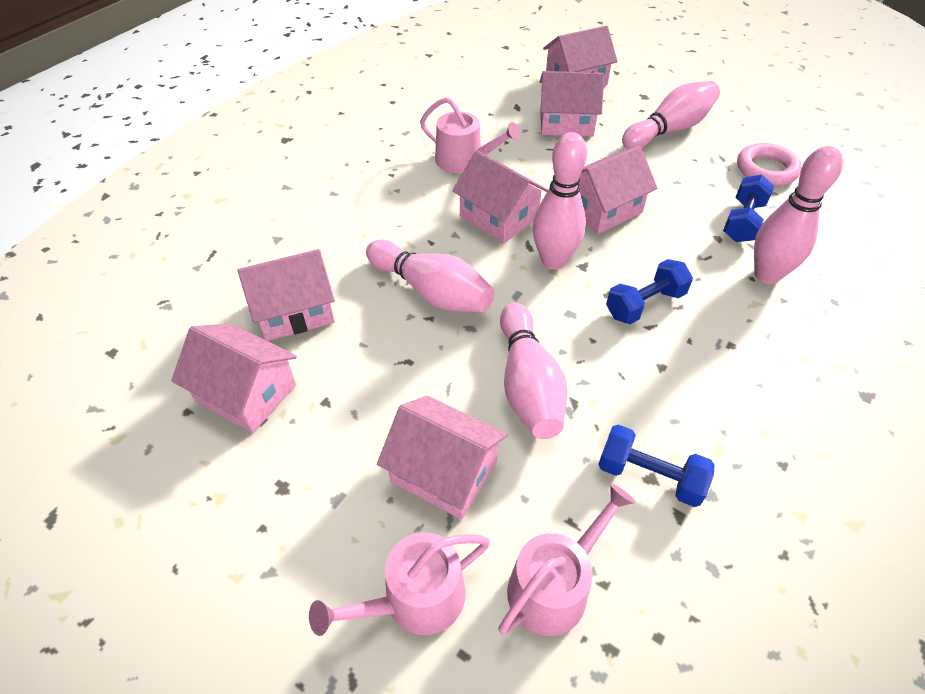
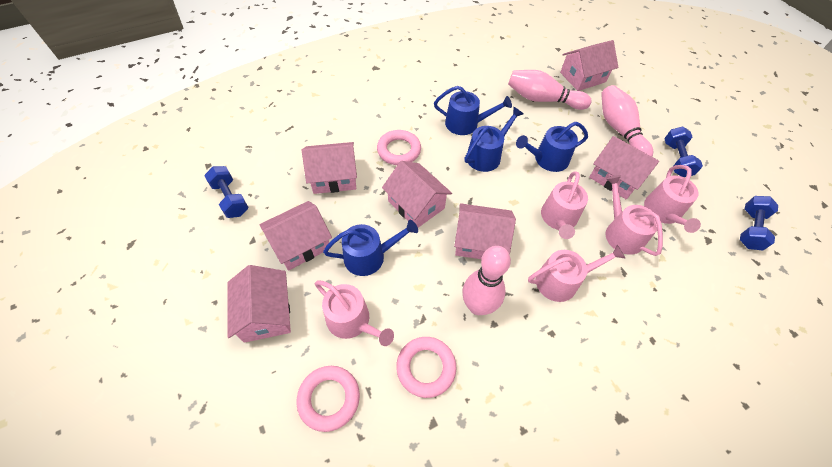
blue watering can: 0 -> 4
pink bowling pin: 5 -> 3
pink ring: 1 -> 3
pink watering can: 3 -> 5

